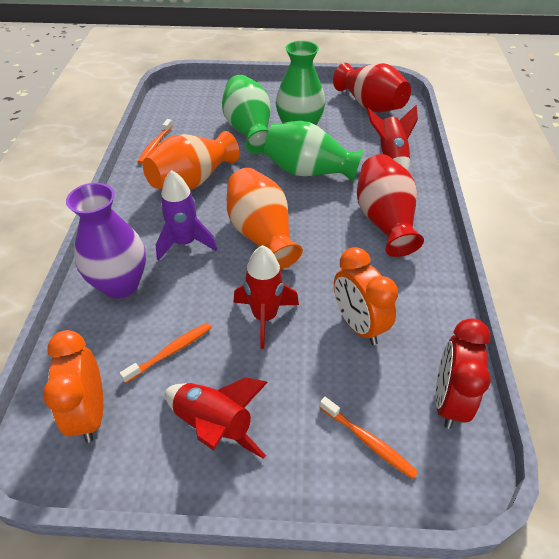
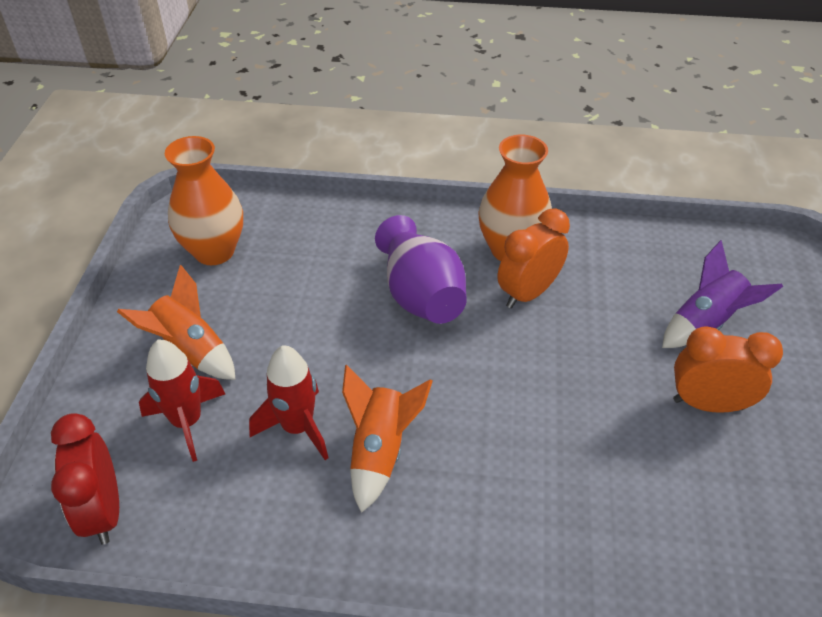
green vase: 3 -> 0
orange rocket: 0 -> 2
orange toothbrush: 3 -> 0
red rocket: 3 -> 2
red vase: 2 -> 0

